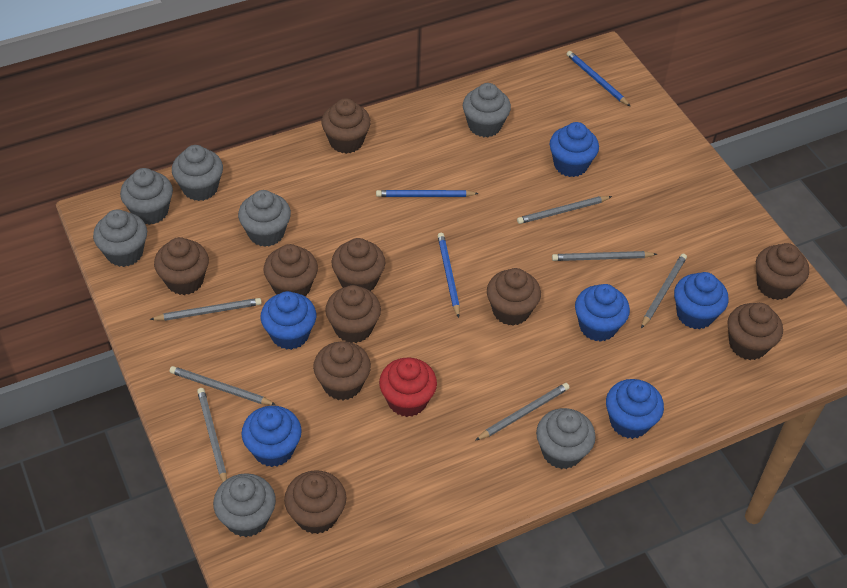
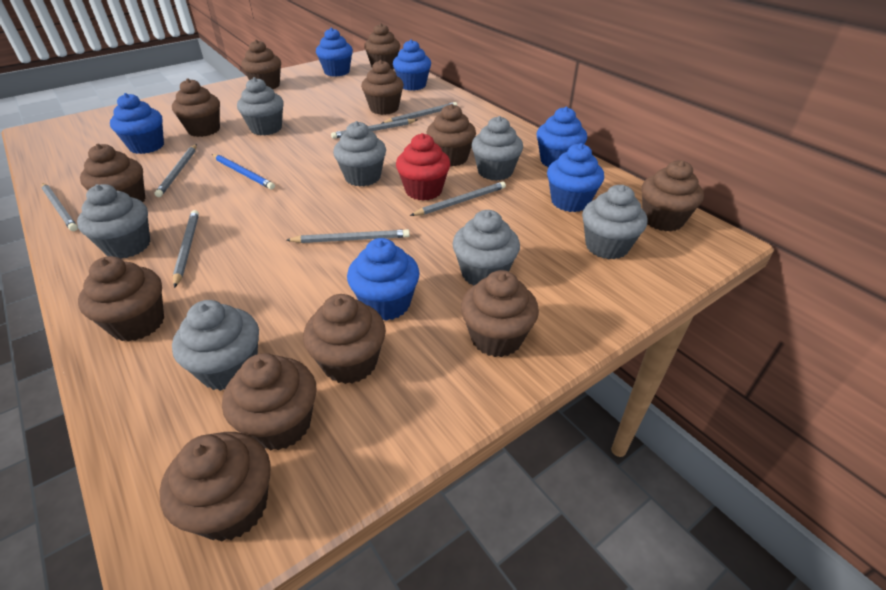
blue pencil: 3 -> 1
brown cupcake: 10 -> 12

